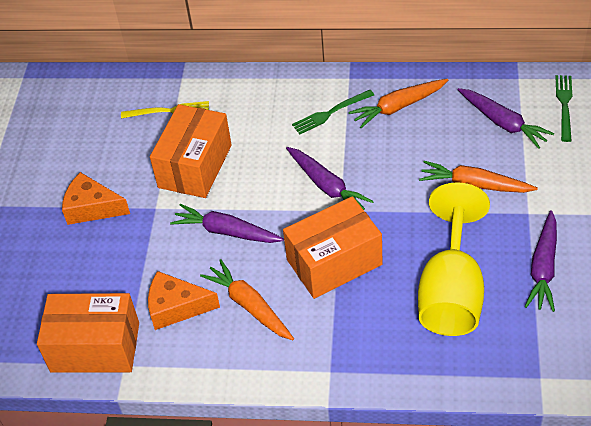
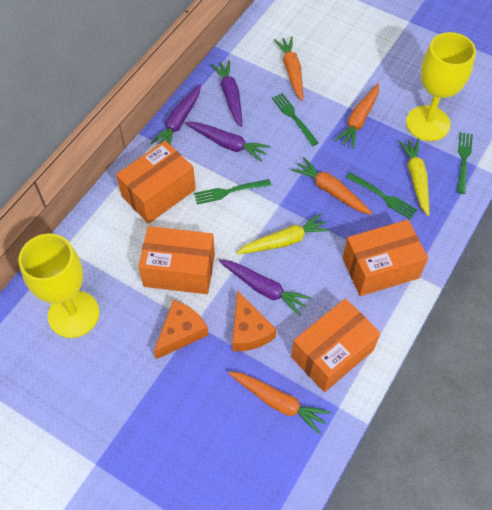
green fork: 2 -> 4
orange box: 3 -> 4
orange carrot: 3 -> 4
yellow carrot: 0 -> 2
yellow fork: 1 -> 0
yellow goblet: 1 -> 2

